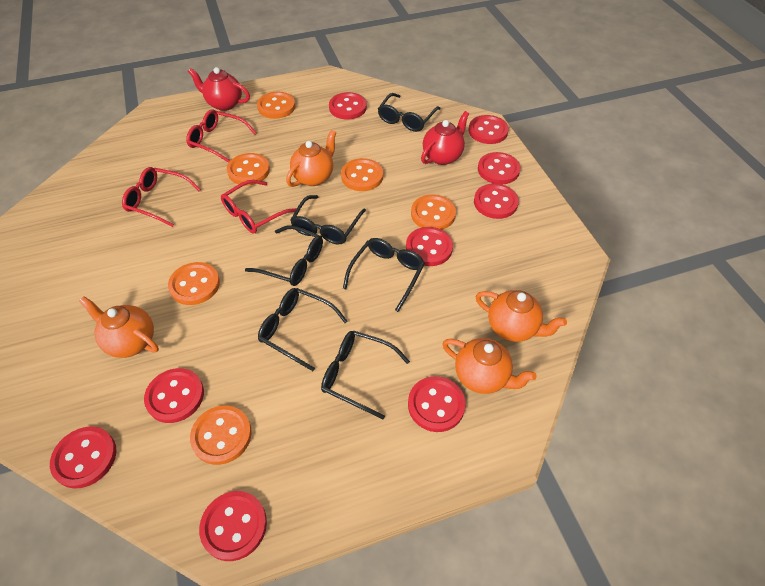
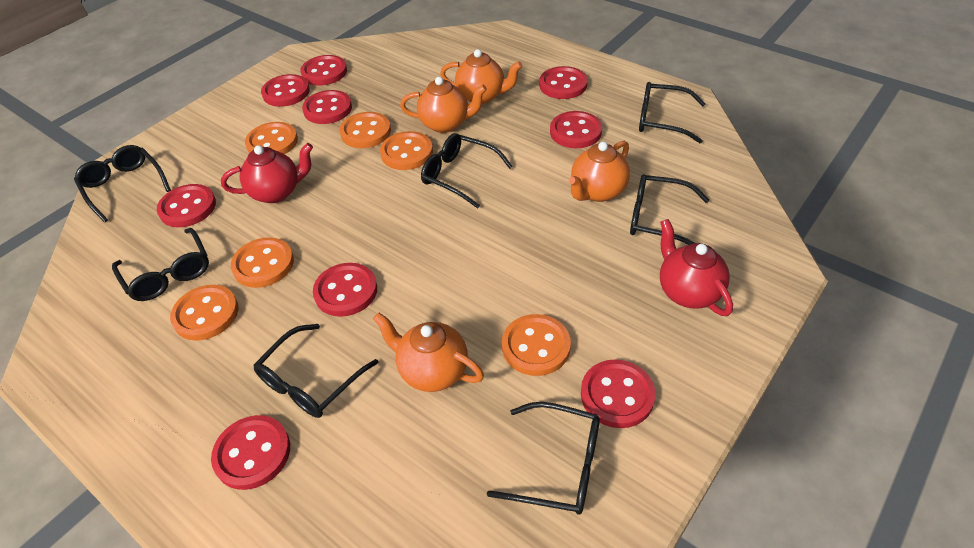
black glasses: 6 -> 7
red glasses: 3 -> 0

